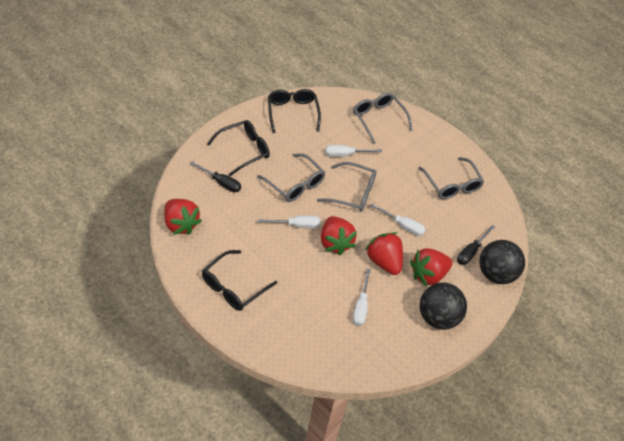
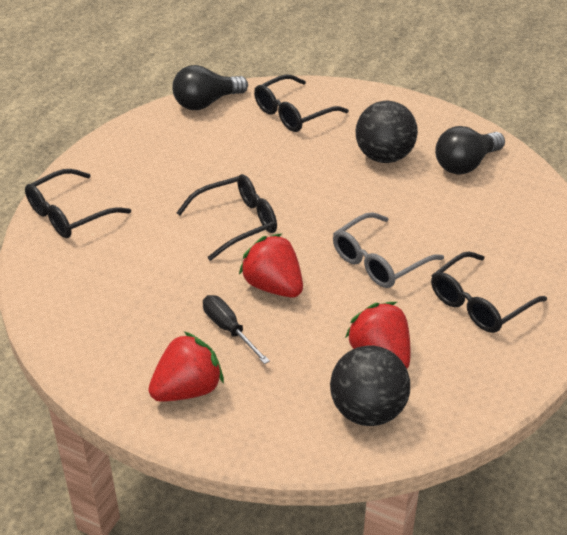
black glasses: 3 -> 4
black light bulb: 0 -> 2
black screwdriver: 2 -> 1
grey glasses: 4 -> 1
red strawberry: 4 -> 3
white screwdriver: 4 -> 0

